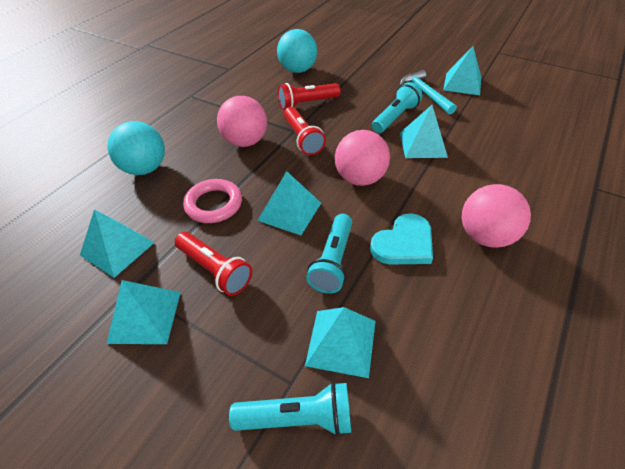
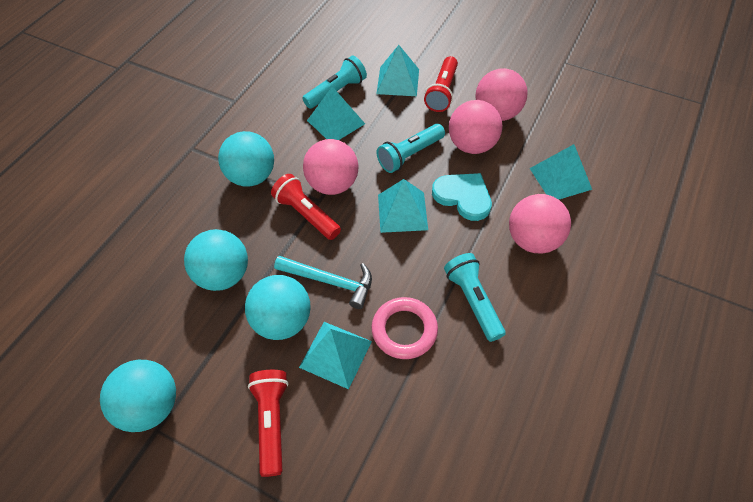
pink ball: 3 -> 4
turquoise ball: 2 -> 4
turquoise pyramid: 6 -> 5

